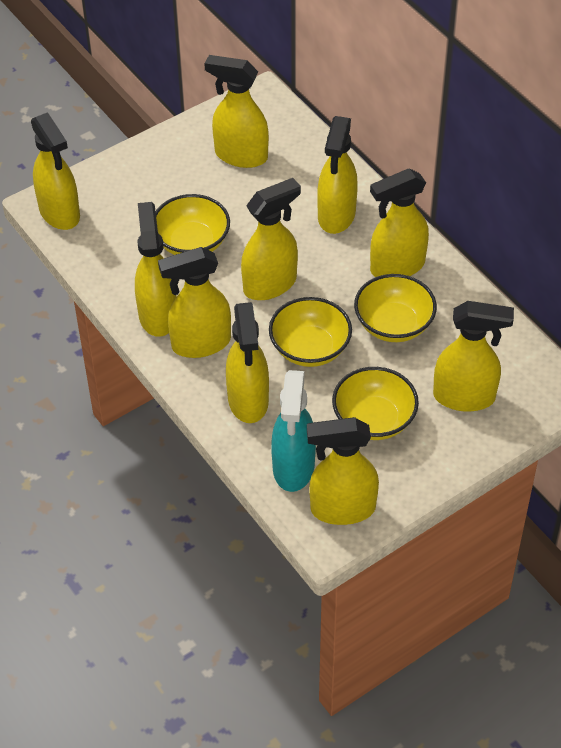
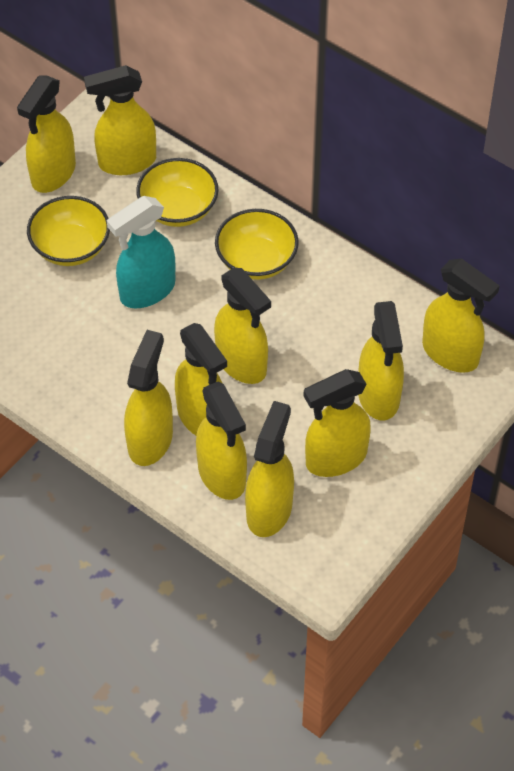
yellow bowl: 4 -> 3

